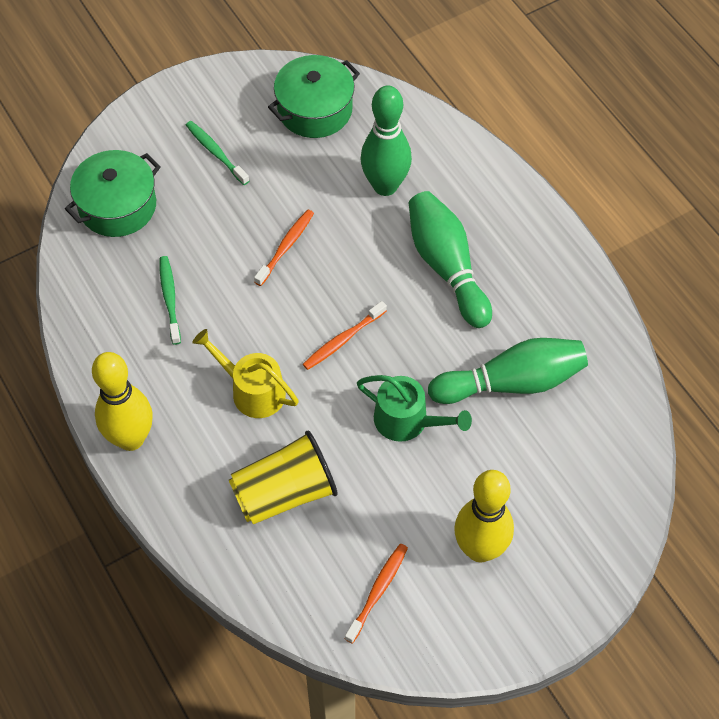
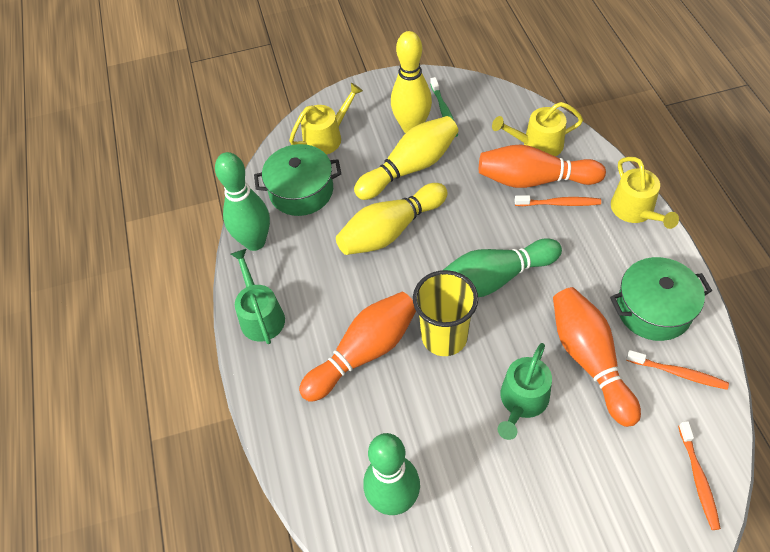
green toothbrush: 2 -> 1
green watering can: 1 -> 2
orange bowling pin: 0 -> 3
yellow bowling pin: 2 -> 3
yellow watering can: 1 -> 3

